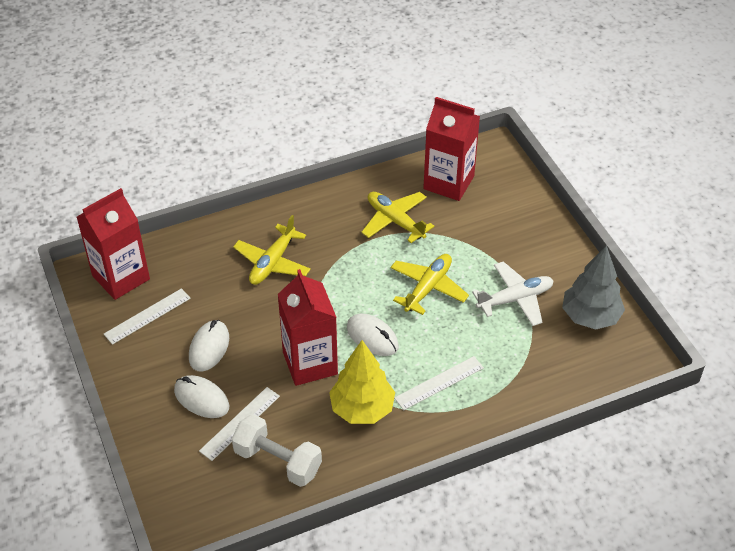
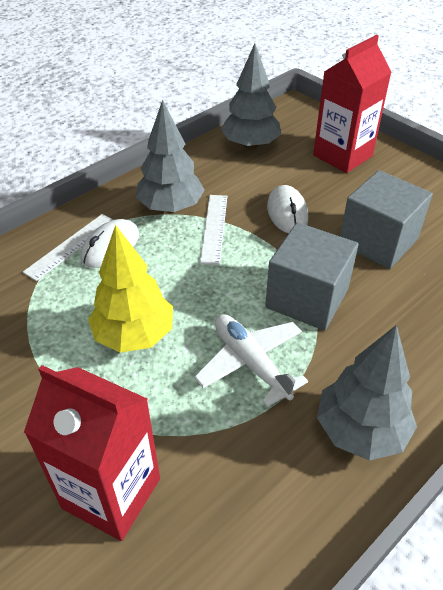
grey cube: 0 -> 2
grey tree: 1 -> 3
red carton: 3 -> 2
white dumbbell: 1 -> 0
white mouse: 3 -> 2
white ruler: 3 -> 2
yellow plane: 3 -> 0

